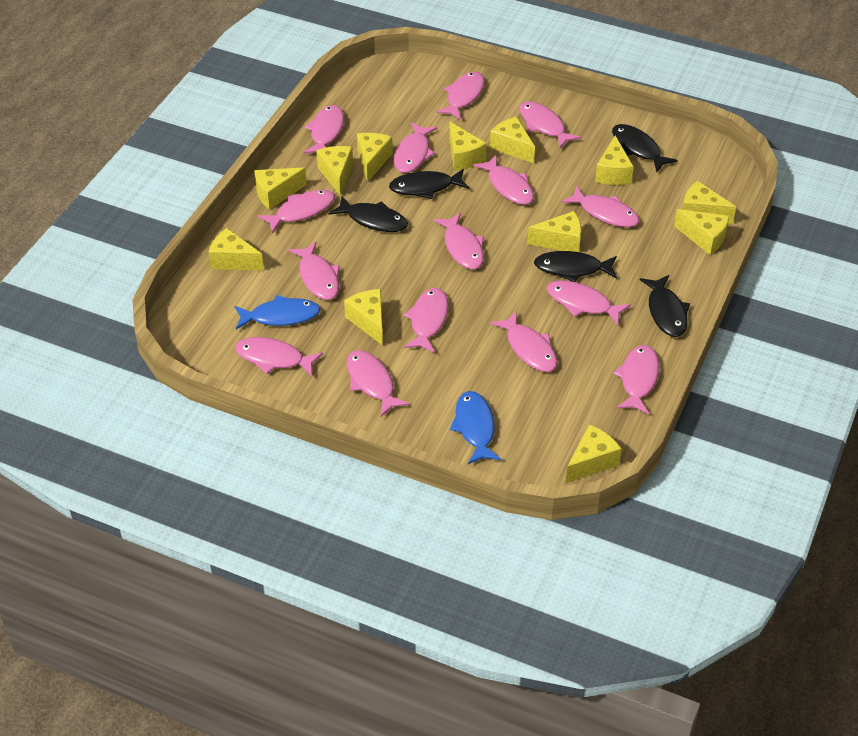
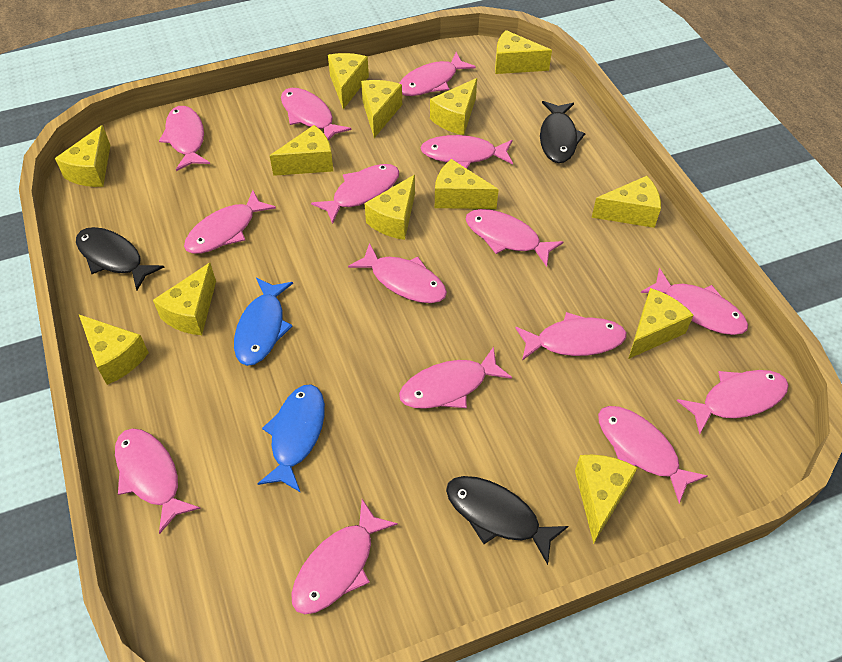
black fish: 5 -> 3
yellow cheese: 12 -> 13

